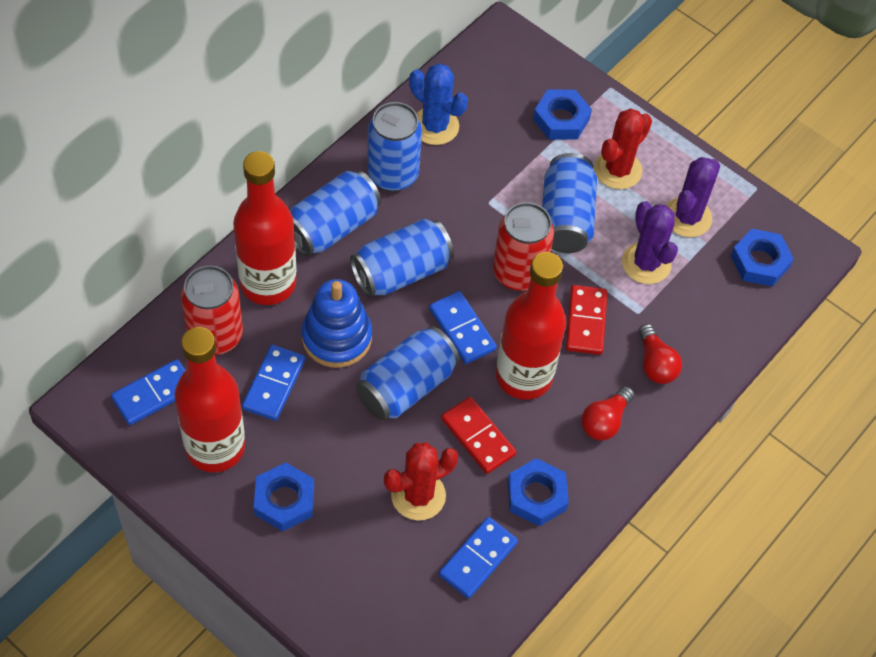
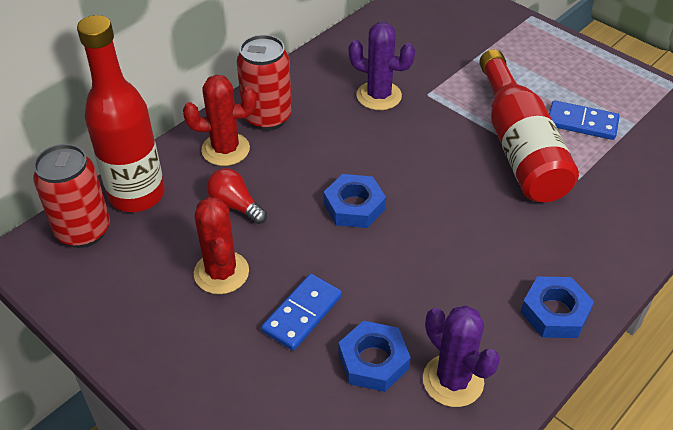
blue cactus: 1 -> 0
blue can: 5 -> 0
blue domino: 4 -> 2
blue nut: 4 -> 3
blue stacking toy: 1 -> 0
red bottle: 3 -> 2
red domino: 2 -> 0
red light bulb: 2 -> 1

